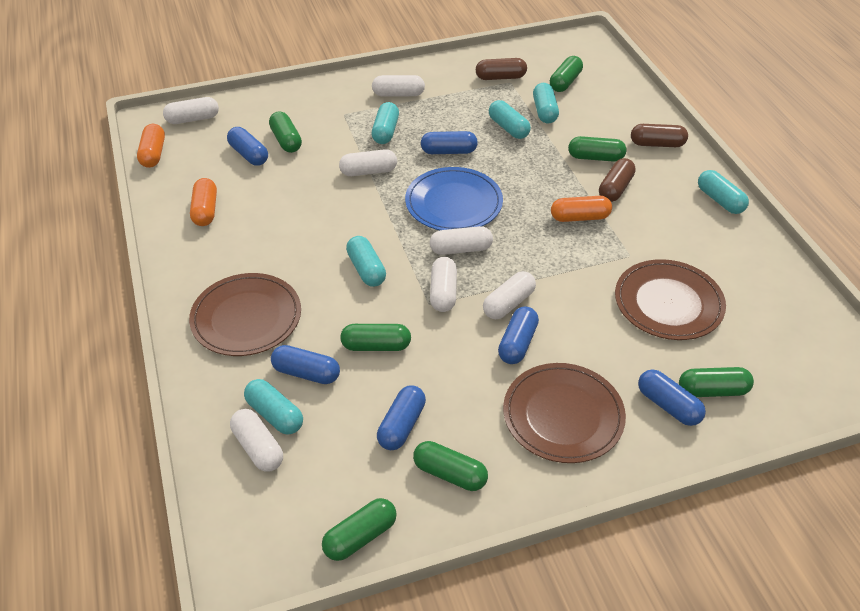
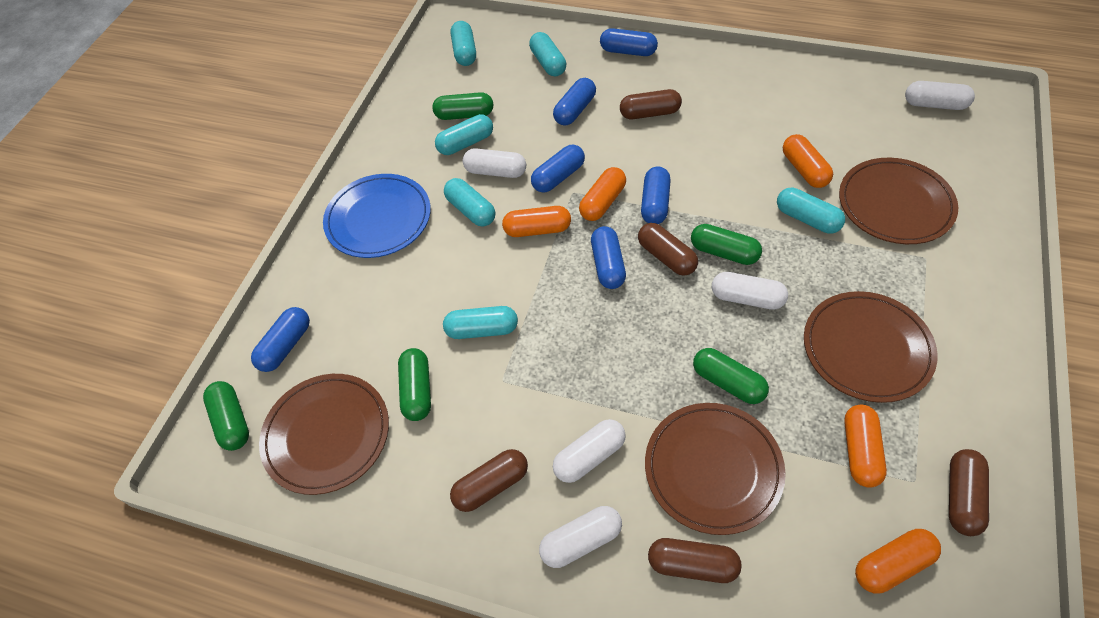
brown capsule: 3 -> 5
brown plate: 3 -> 4
green capsule: 7 -> 5
orange capsule: 3 -> 5
white capsule: 7 -> 5

